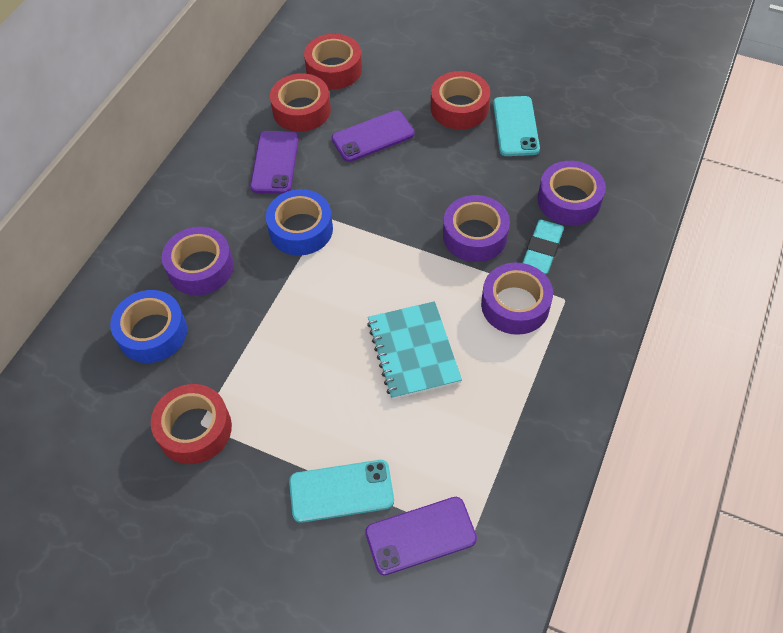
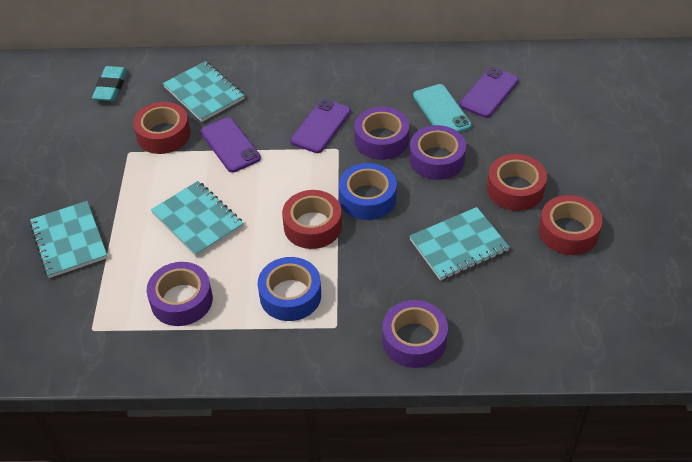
turquoise notebook: 1 -> 4
turquoise phone: 2 -> 1

